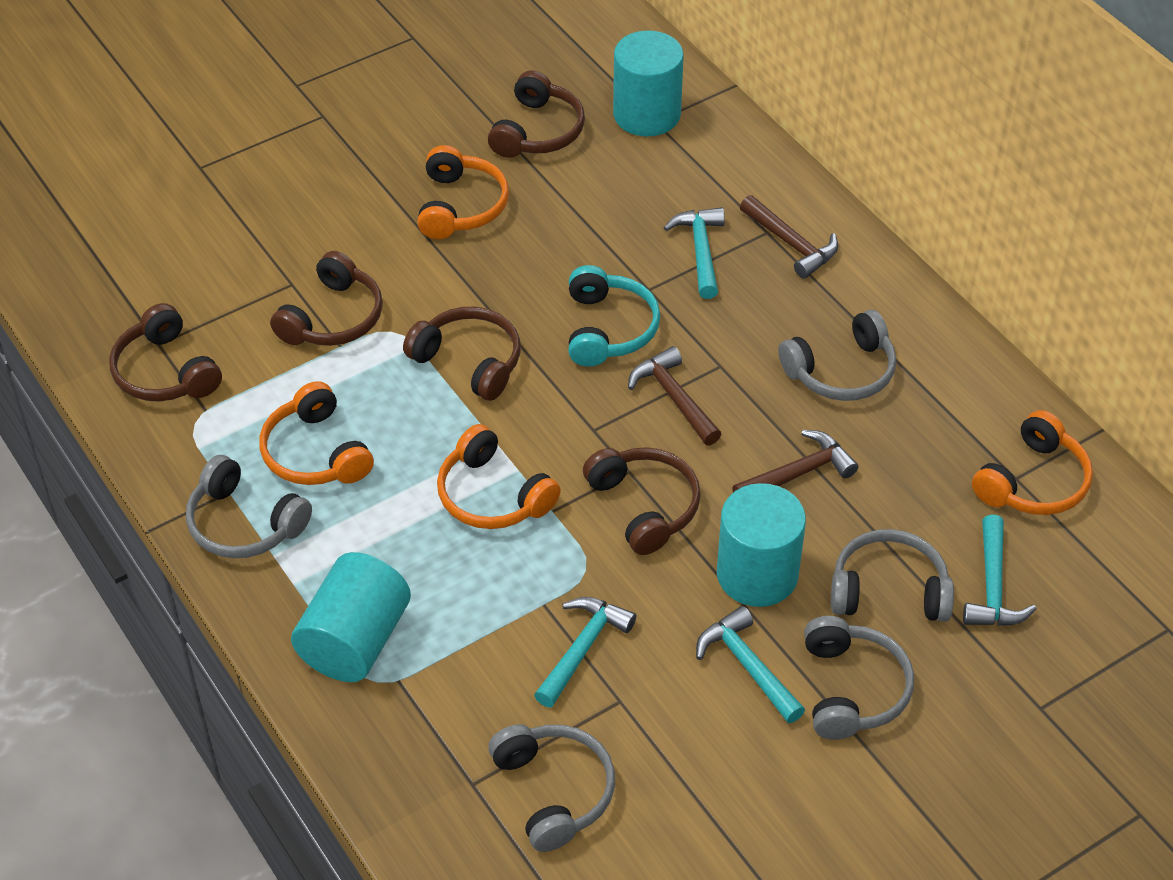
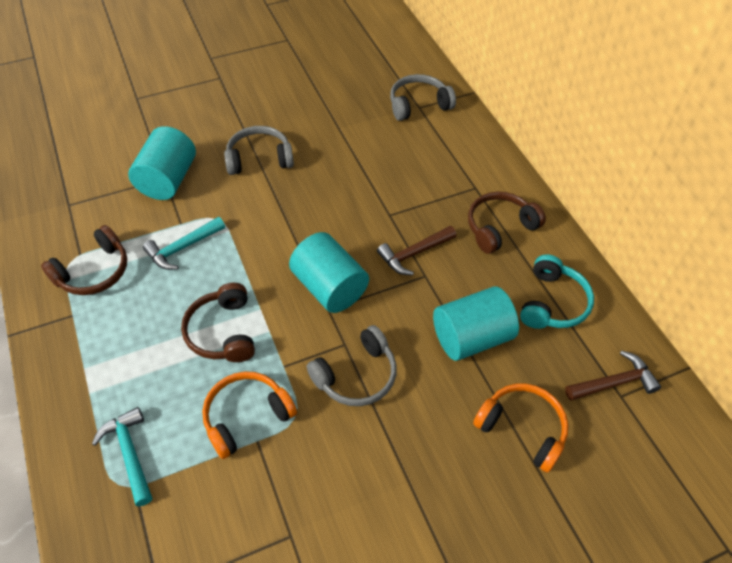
brown hammer: 3 -> 2
brown headphones: 5 -> 3
grey headphones: 5 -> 3
orange headphones: 4 -> 2
turquoise hammer: 4 -> 2

